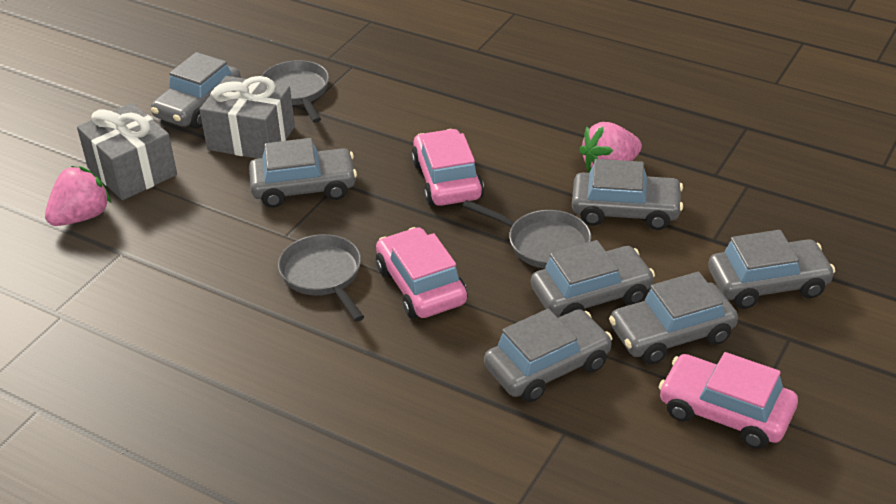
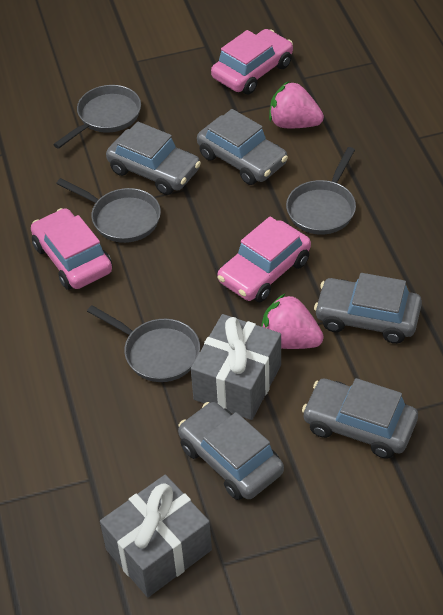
grey car: 7 -> 5
grey pan: 3 -> 4

